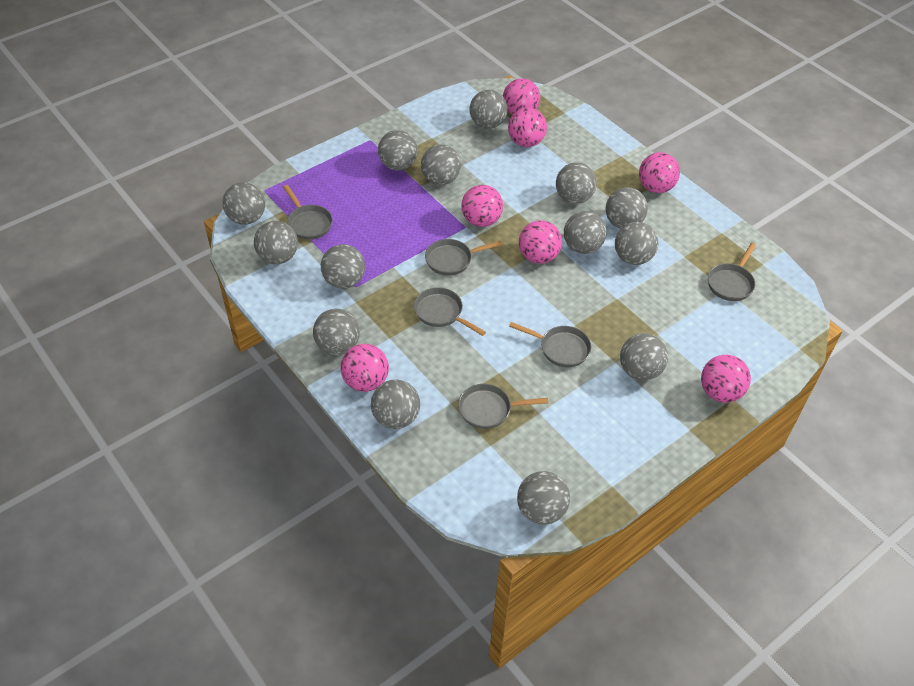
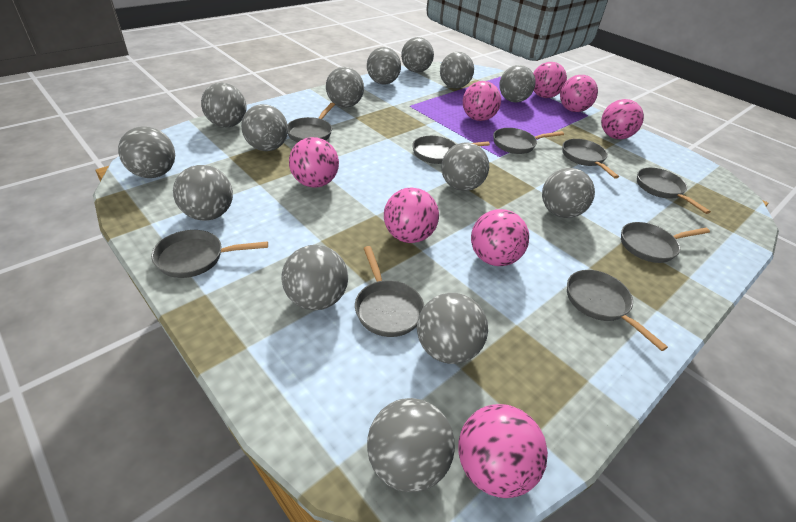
grey pan: 6 -> 9
pink ball: 7 -> 8

